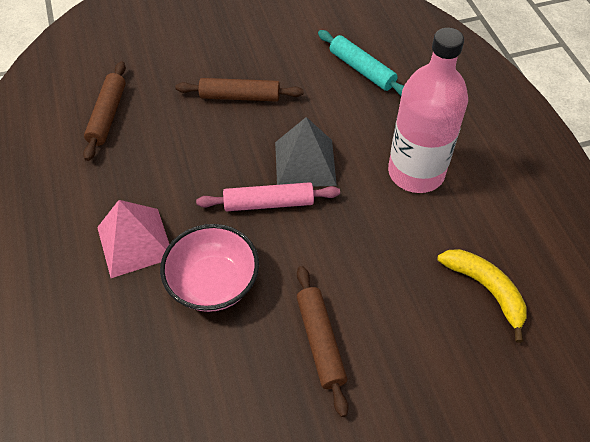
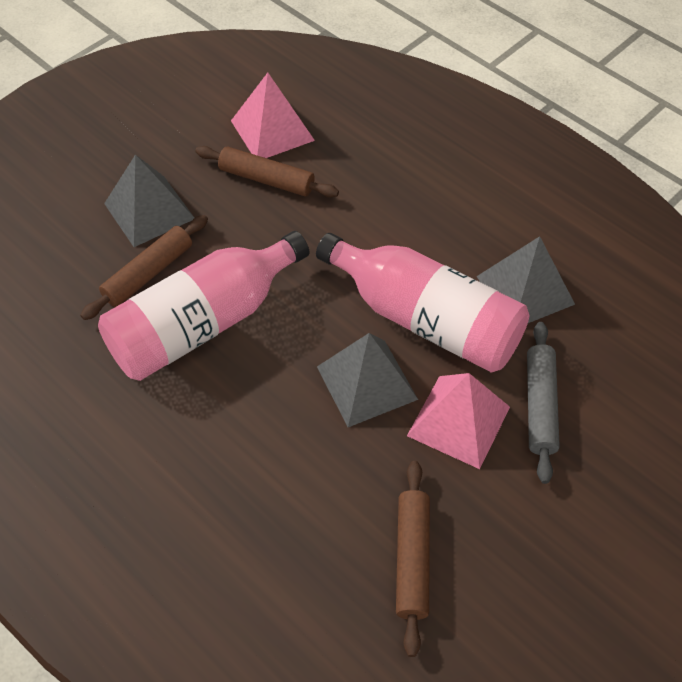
grey pyramid: 1 -> 3
grey rolling pin: 0 -> 1
pink bottle: 1 -> 2
pink bowl: 1 -> 0
pink pyramid: 1 -> 2
pink rolling pin: 1 -> 0
turquoise rolling pin: 1 -> 0
yellow banana: 1 -> 0

